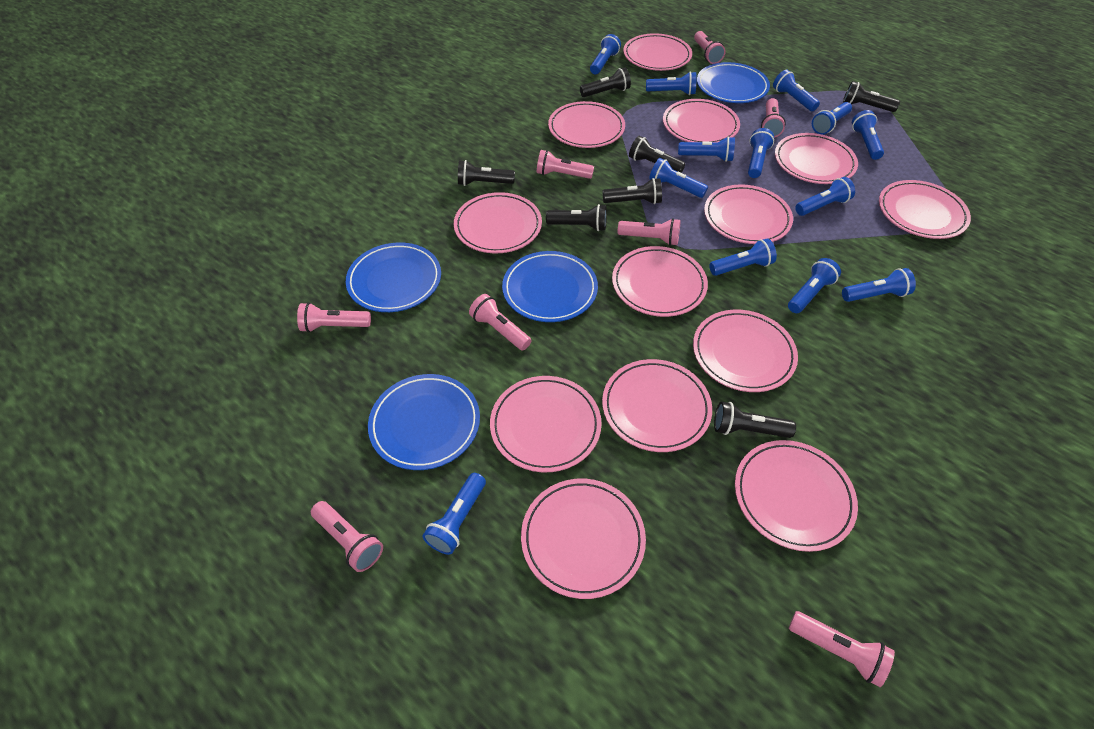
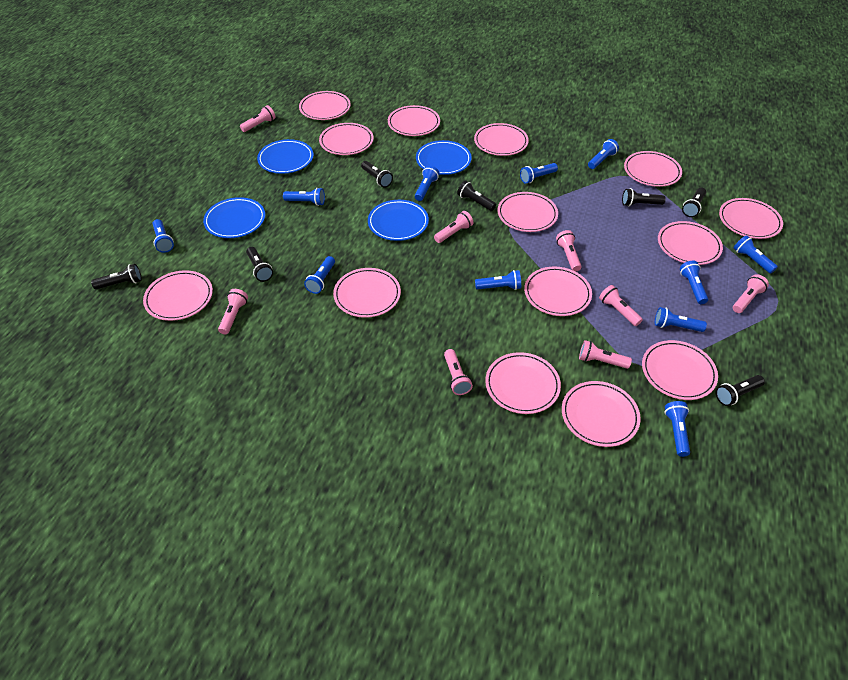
blue flashlight: 13 -> 11
pink plate: 13 -> 14

